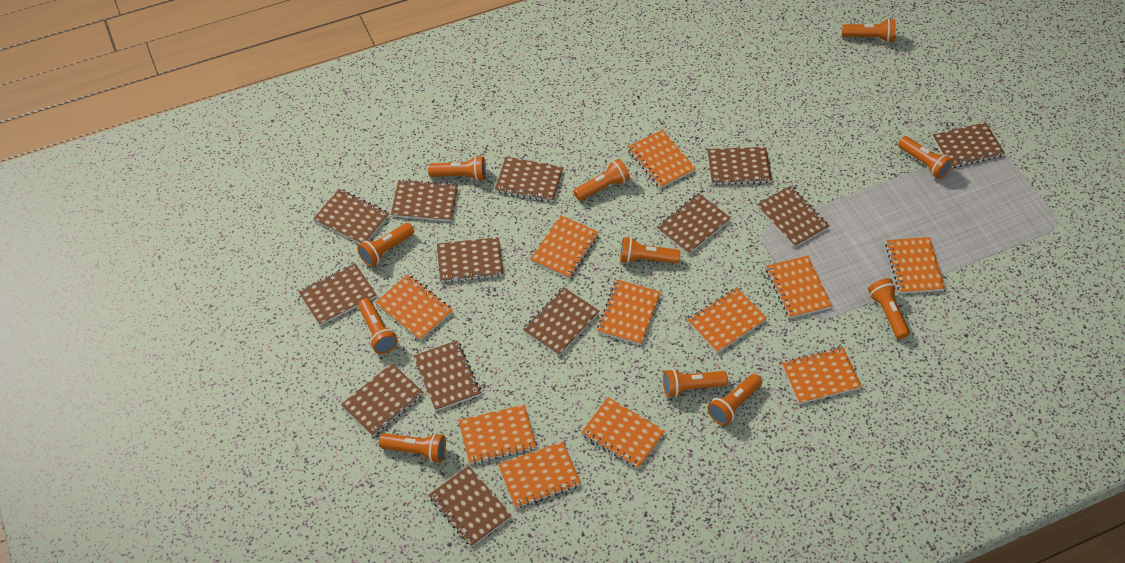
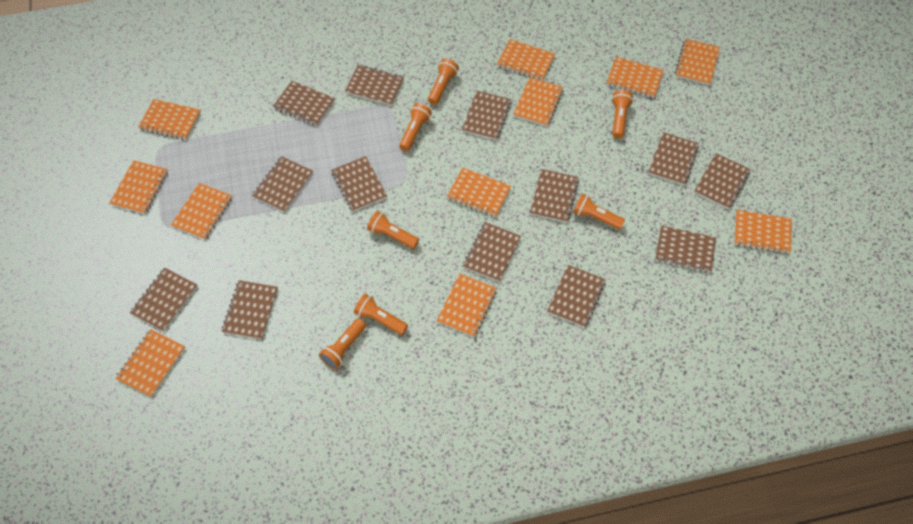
orange flashlight: 11 -> 7

